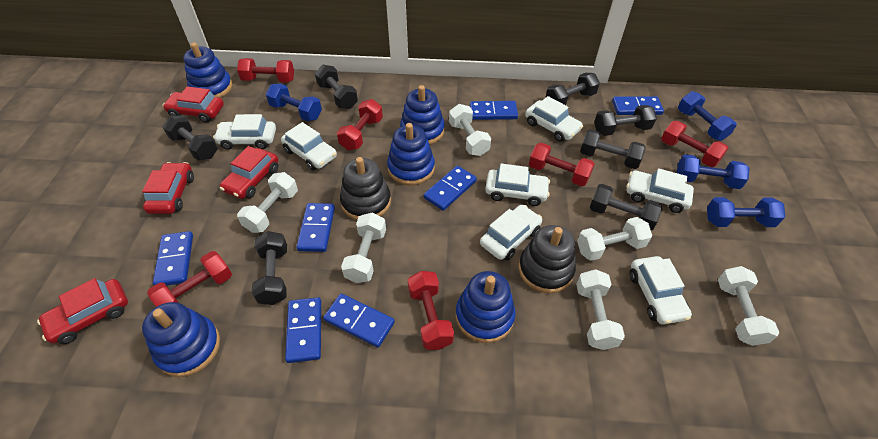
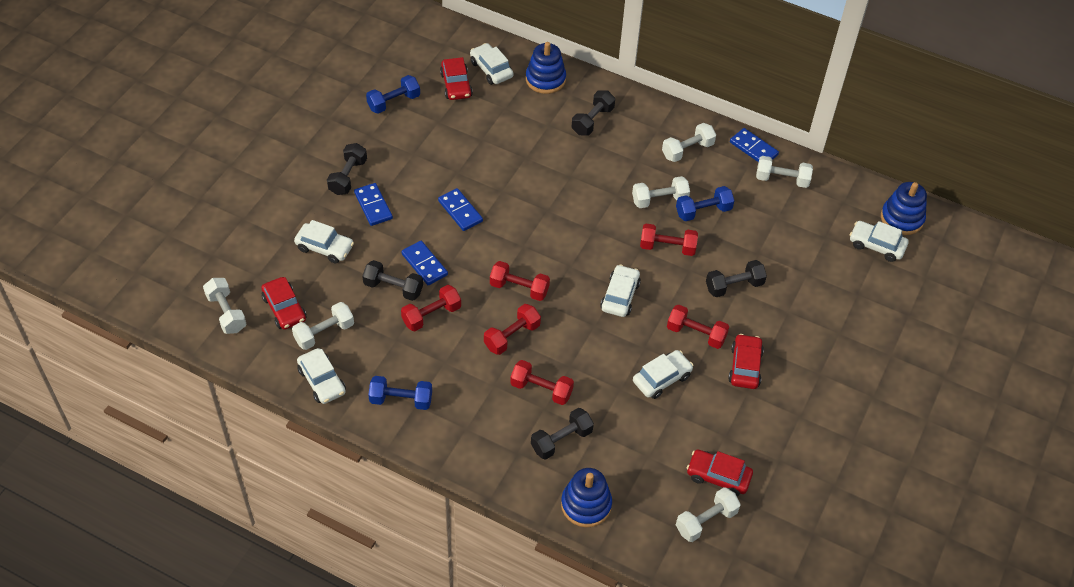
black dumbbell: 7 -> 5
black stacking toy: 2 -> 0
blue domino: 7 -> 4
blue dumbbell: 4 -> 3
blue stacking toy: 5 -> 3
white car: 7 -> 6

